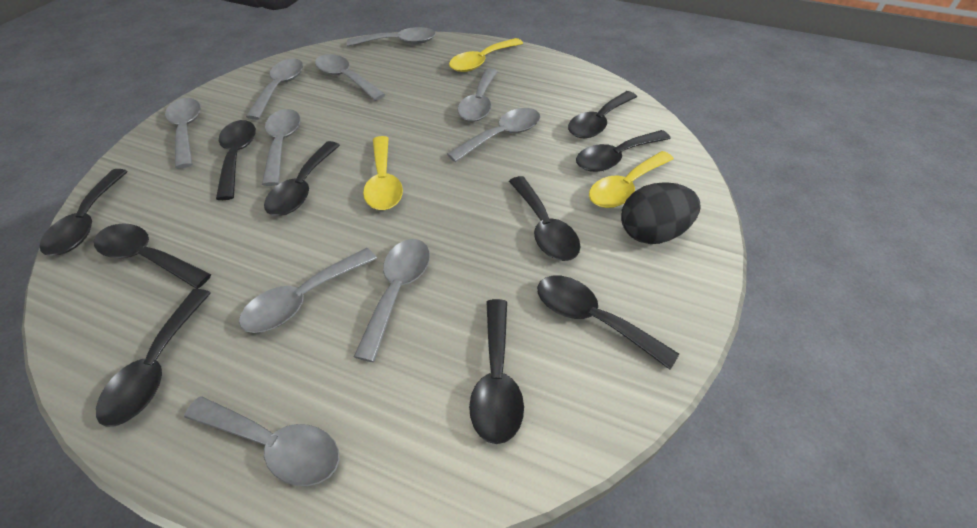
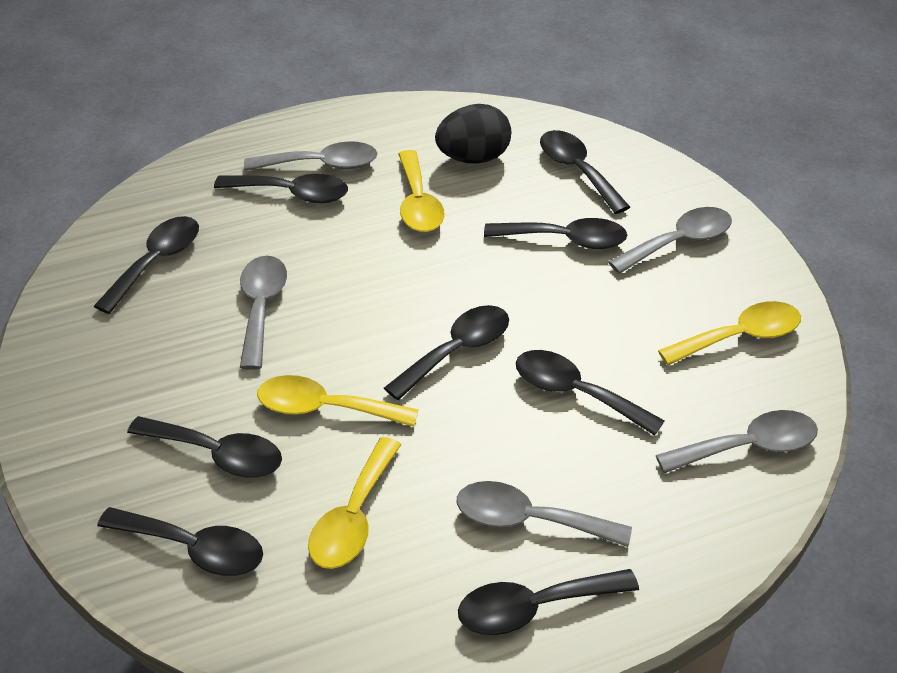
black spoon: 10 -> 9
grey spoon: 10 -> 5
yellow spoon: 3 -> 4

